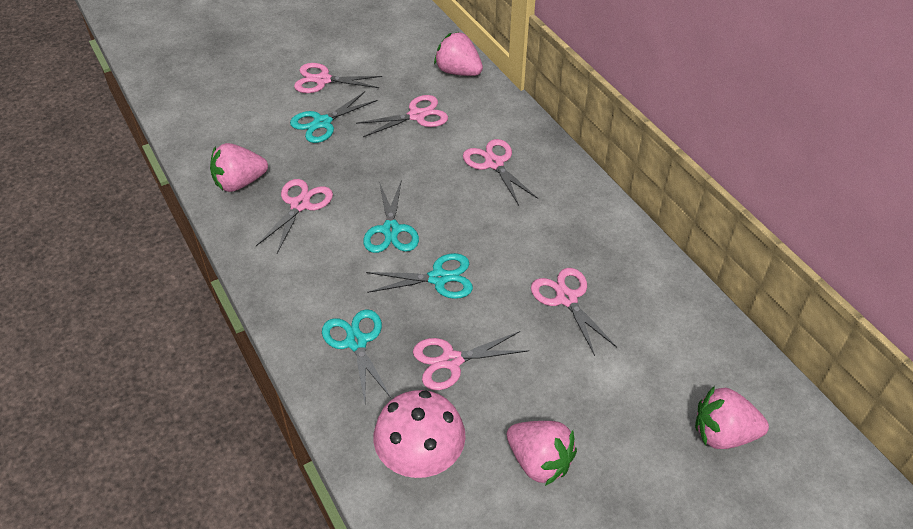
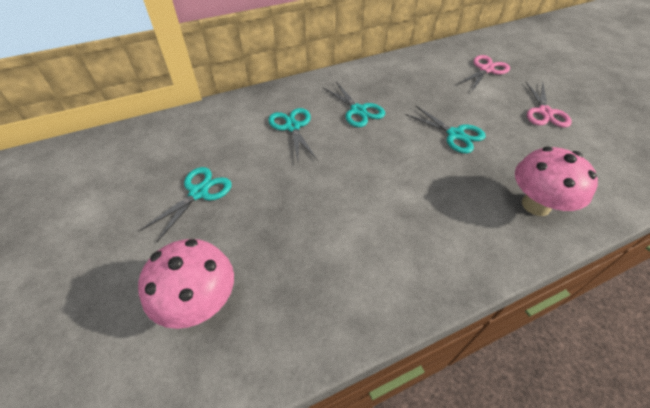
pink mushroom: 1 -> 2
pink scissors: 6 -> 2
pink strawberry: 4 -> 0

